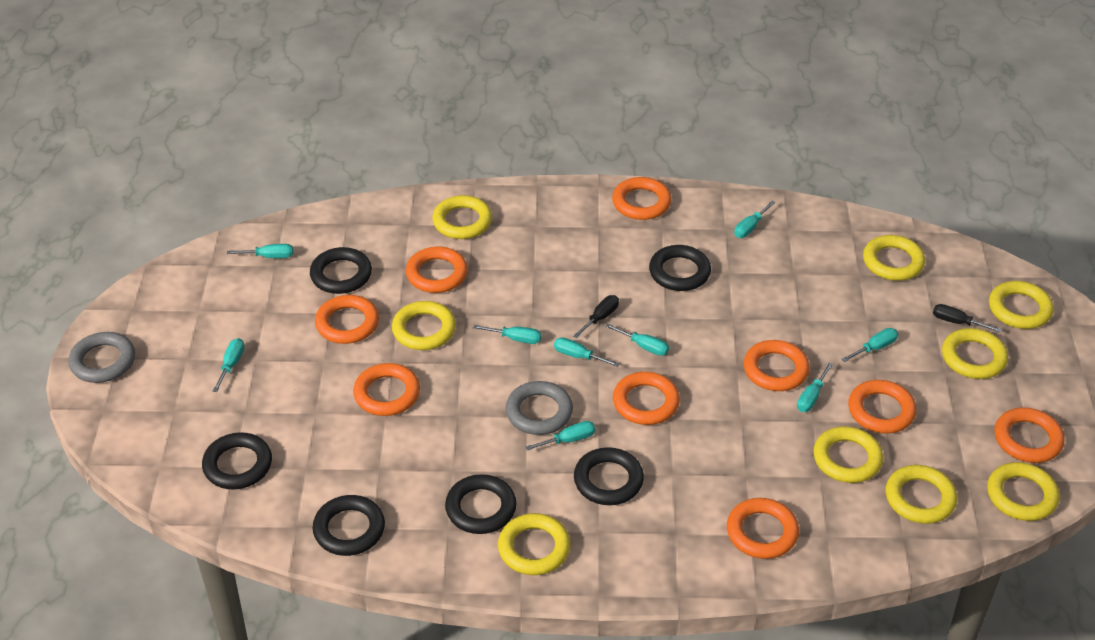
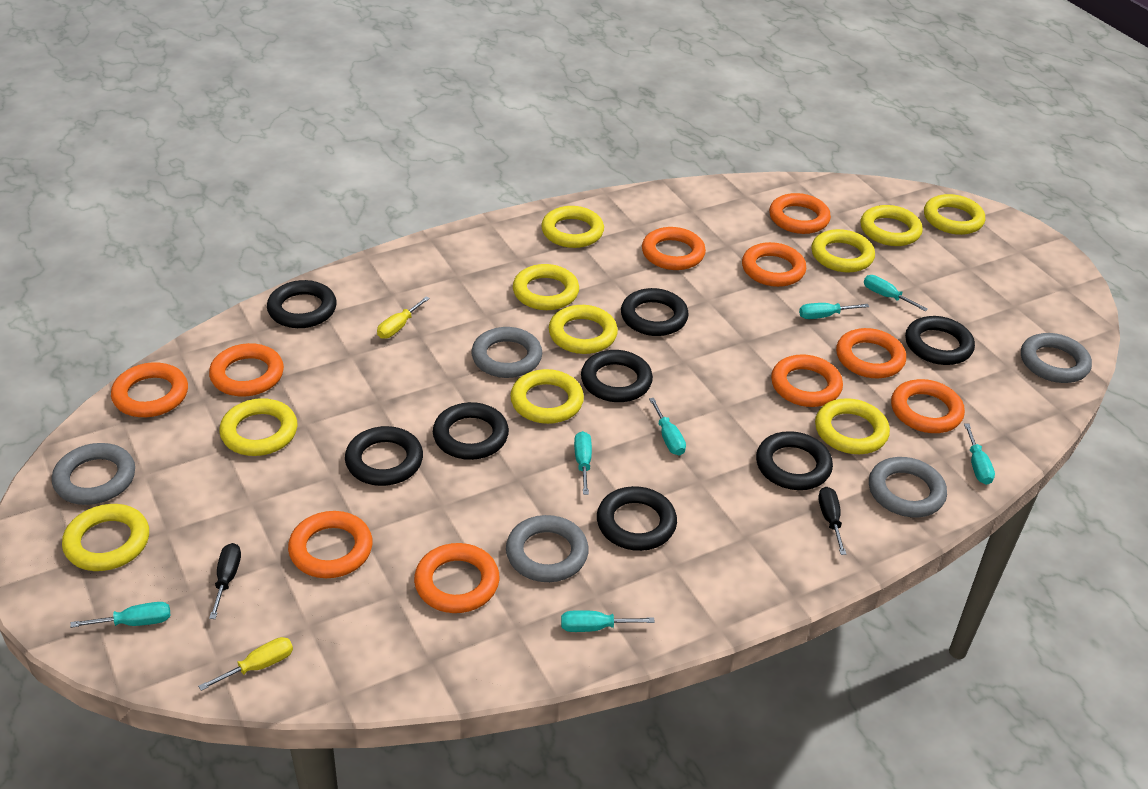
black ring: 6 -> 8
grey ring: 2 -> 5
orange ring: 9 -> 10
turquoise screwdriver: 9 -> 7
yellow ring: 9 -> 10
yellow screwdriver: 0 -> 2

